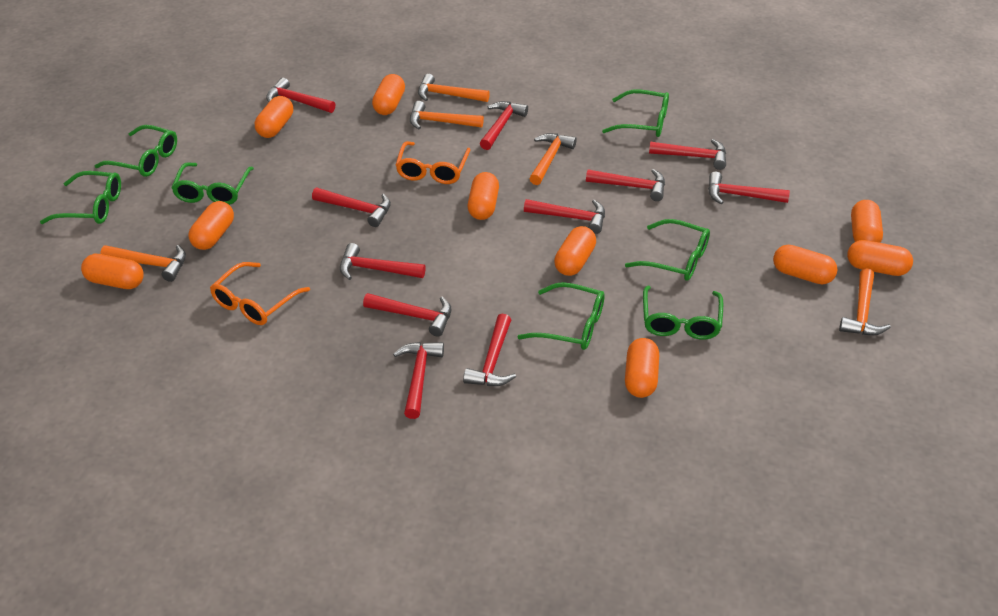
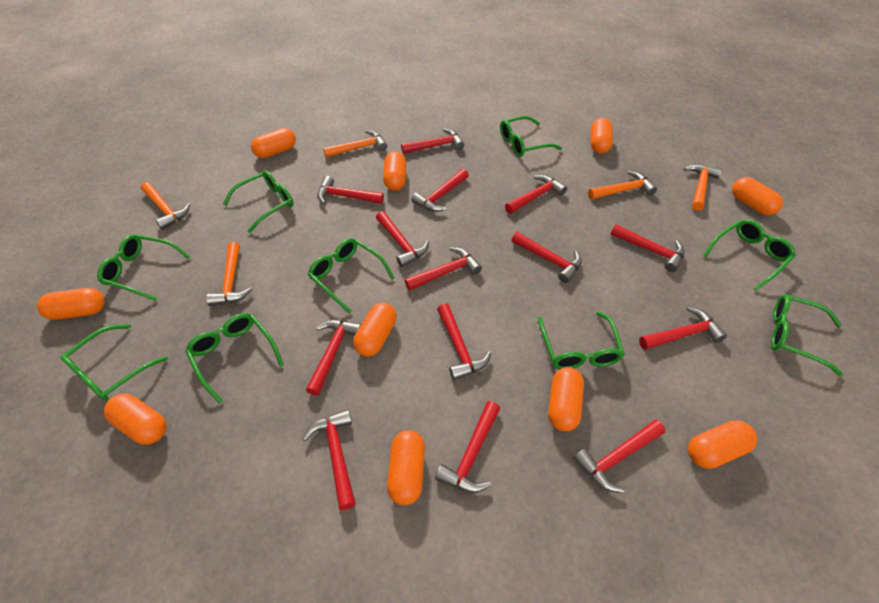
green glasses: 7 -> 9
orange glasses: 2 -> 0
red hammer: 11 -> 14

